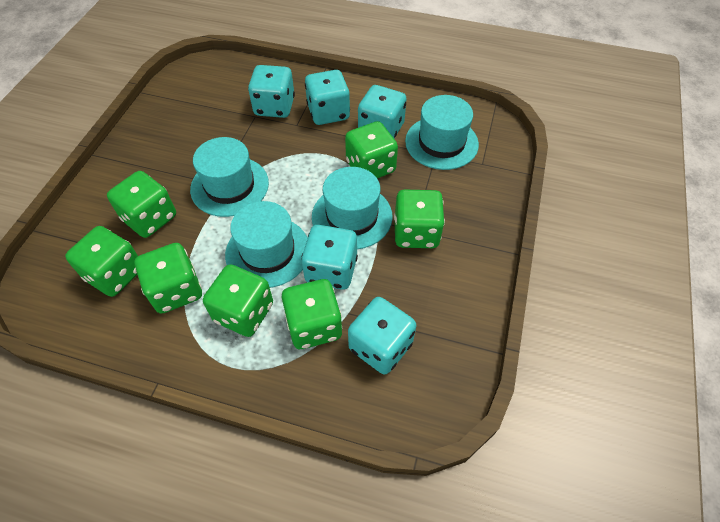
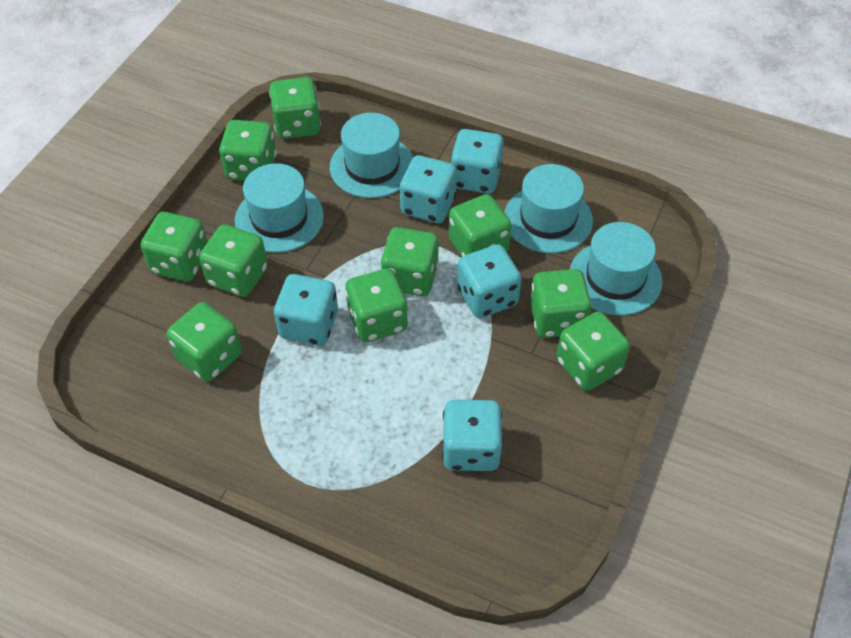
green dice: 7 -> 10

